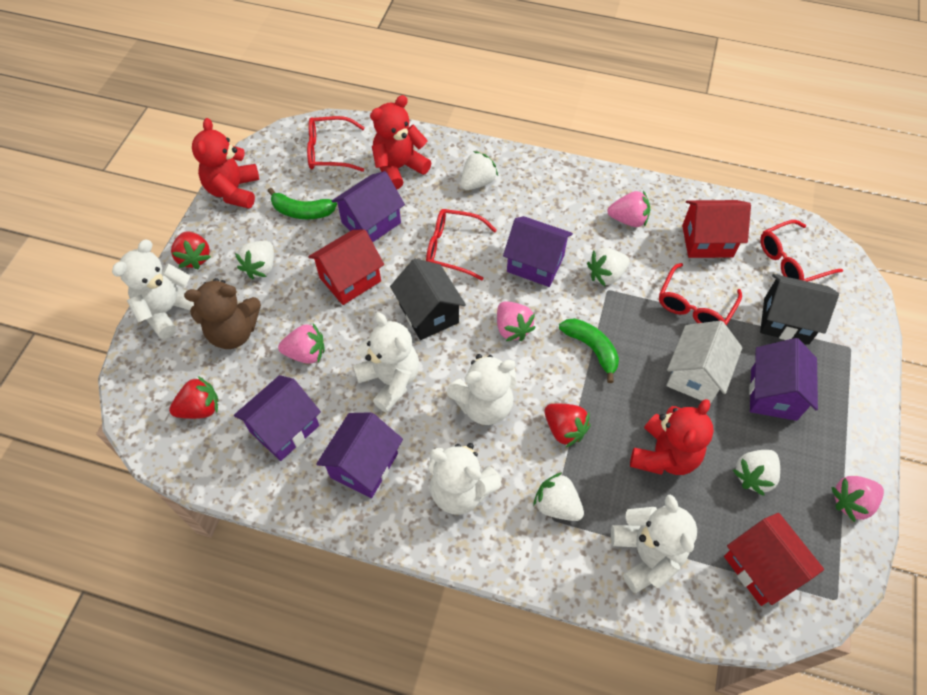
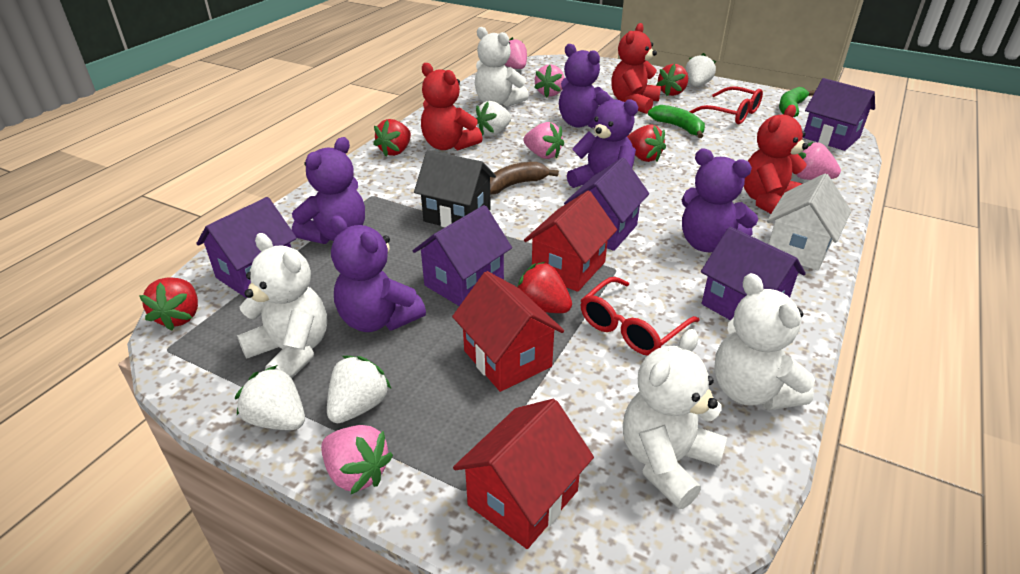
black house: 2 -> 1
brown banana: 0 -> 1
brown teddy bear: 1 -> 0
pink strawberry: 4 -> 5
purple teddy bear: 0 -> 5
red glasses: 4 -> 2
red strawberry: 3 -> 5
white strawberry: 5 -> 4
white teddy bear: 5 -> 4

